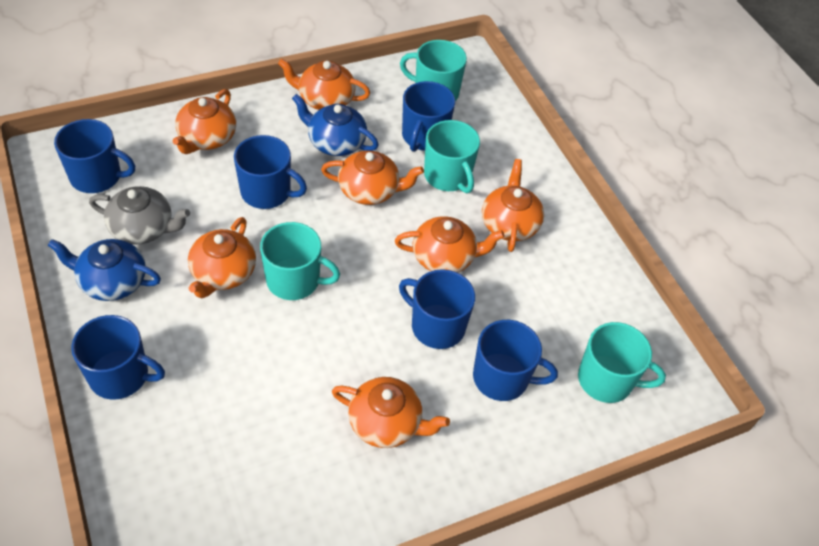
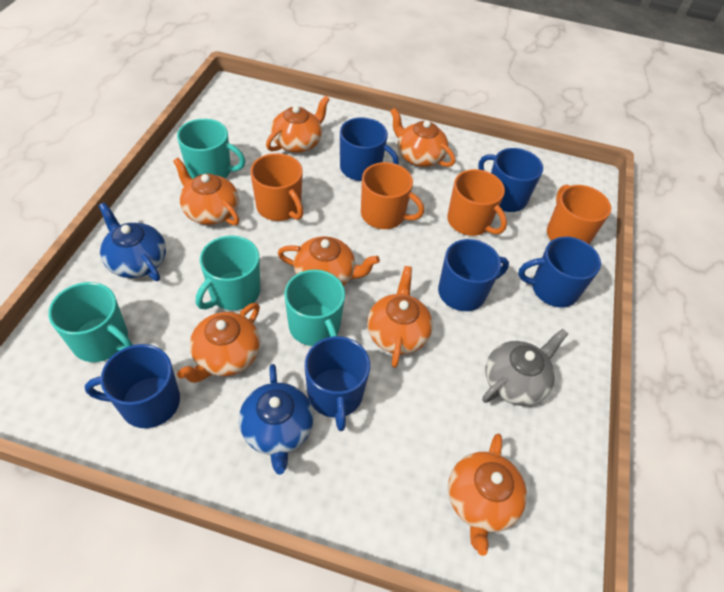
orange mug: 0 -> 4

